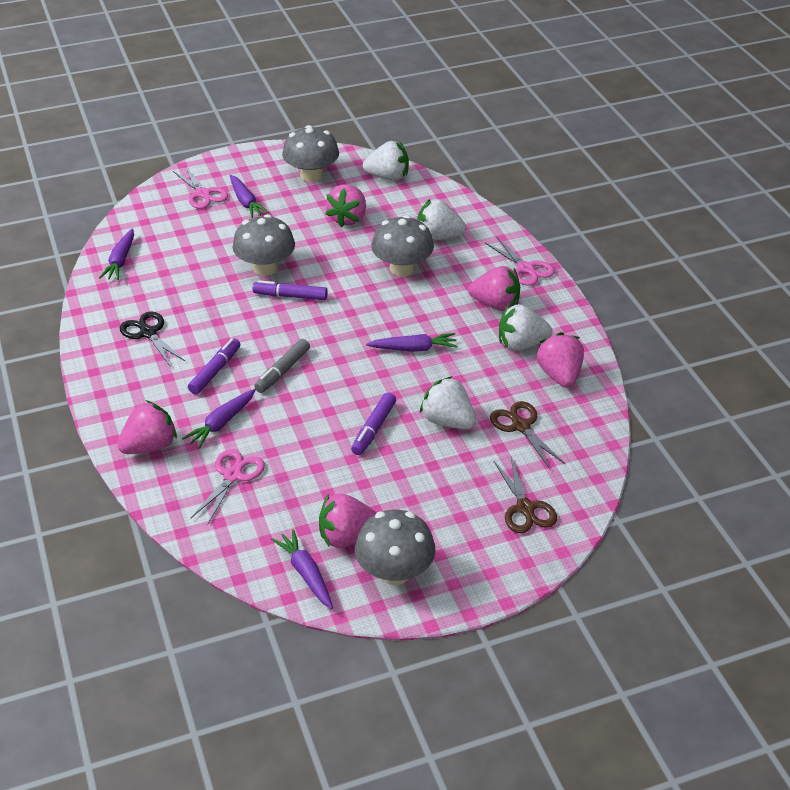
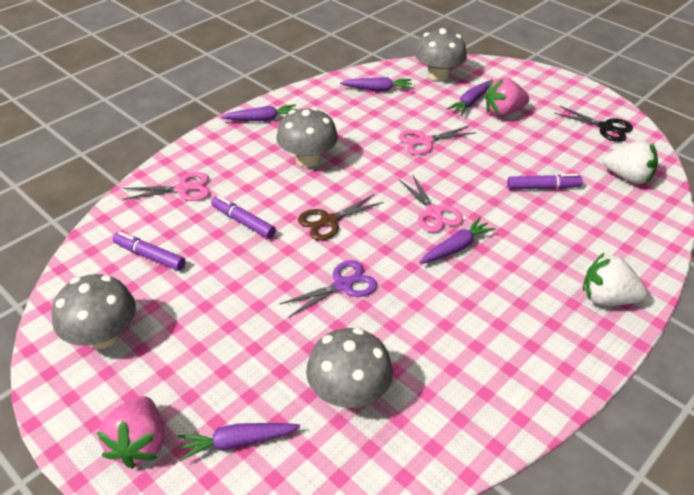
brown scissors: 2 -> 1
grey marker: 1 -> 0
pink strawberry: 5 -> 2
purple scissors: 0 -> 1
white strawberry: 4 -> 2

